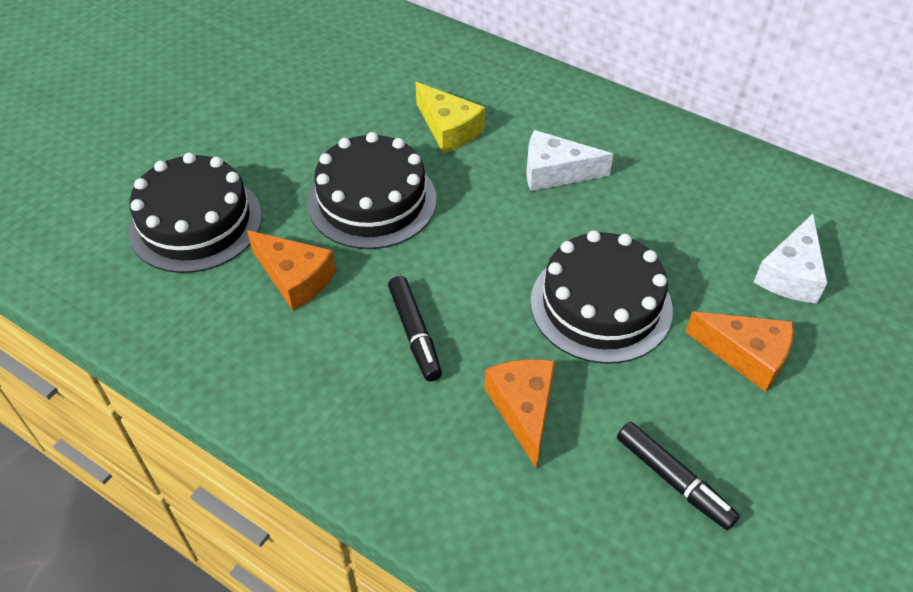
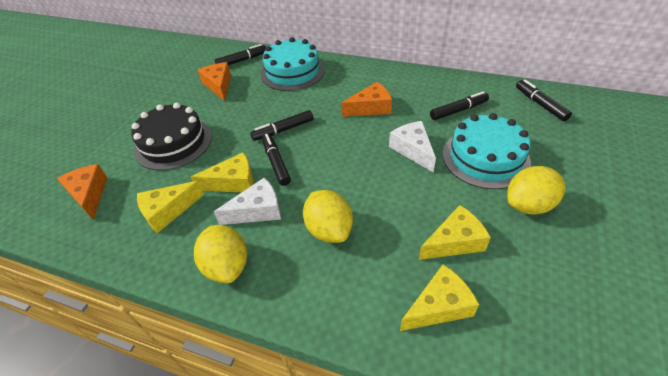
black cake: 3 -> 1
black marker: 2 -> 5
turquoise cake: 0 -> 2
yellow cheese: 1 -> 4
yellow lemon: 0 -> 3

